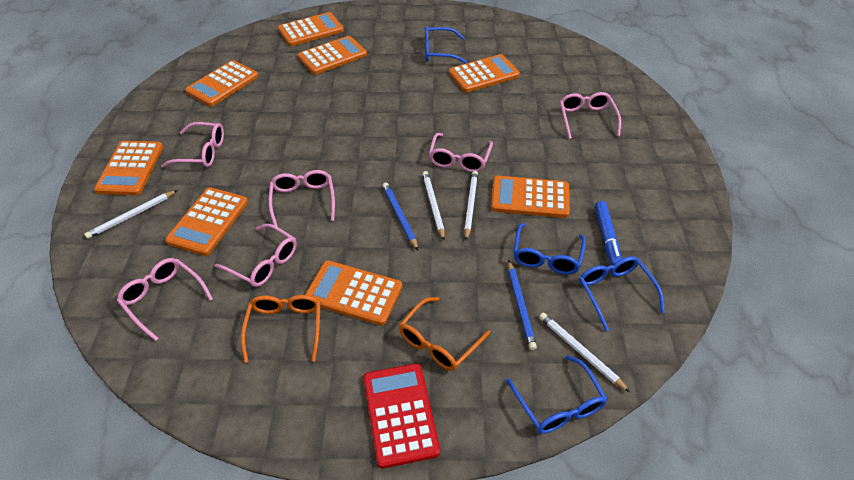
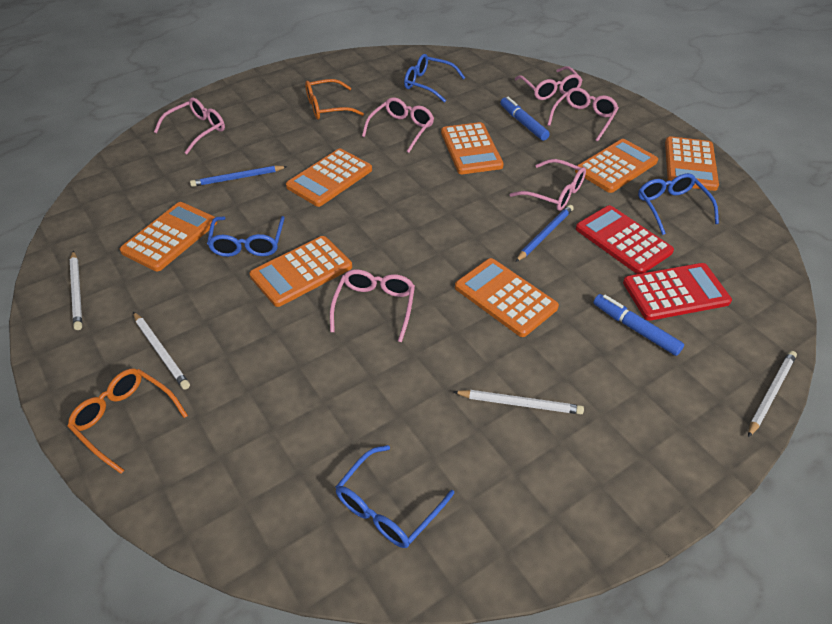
blue marker: 1 -> 2
orange calculator: 8 -> 7
red calculator: 1 -> 2

